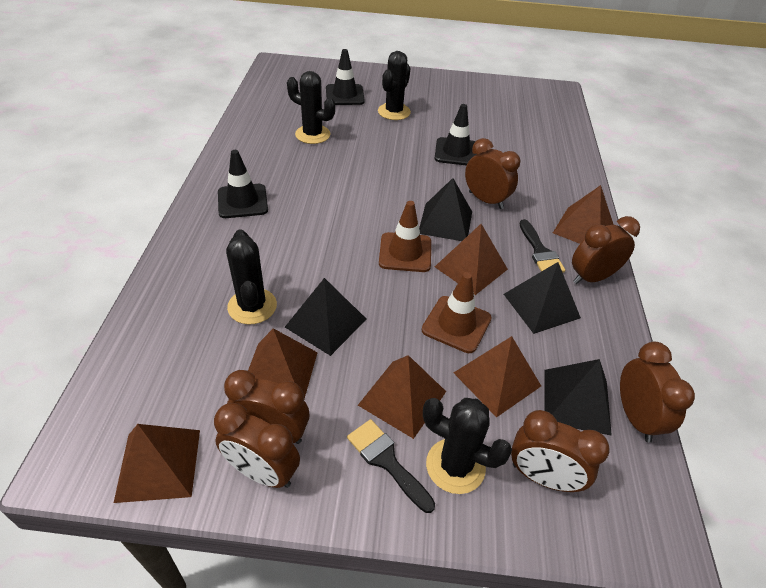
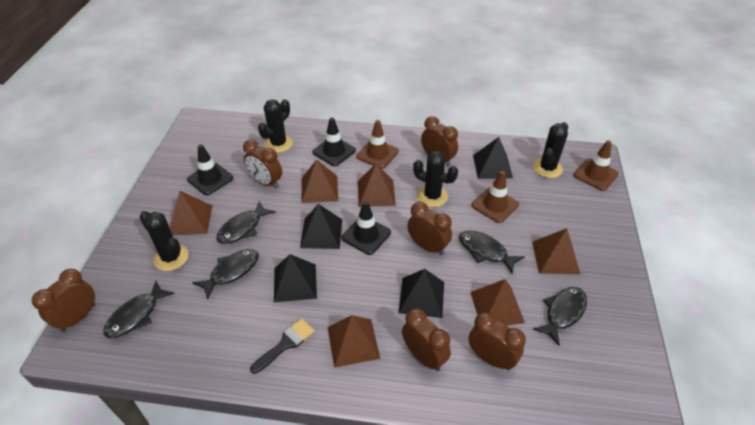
black brush: 2 -> 1
black fish: 0 -> 5
brown traffic cone: 2 -> 3

